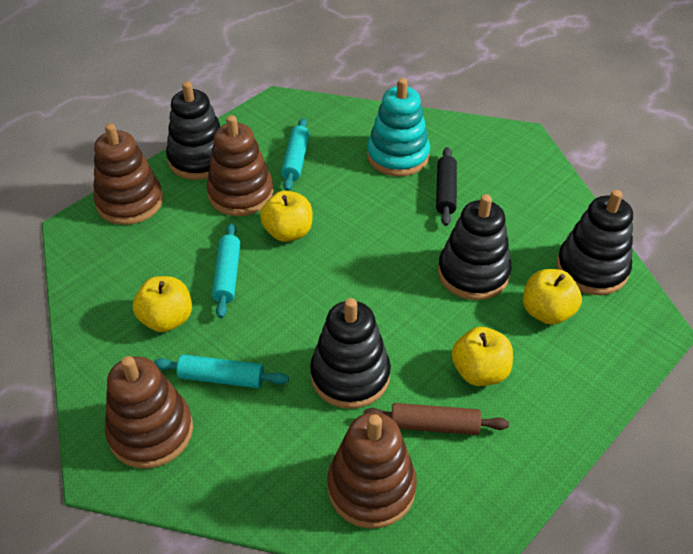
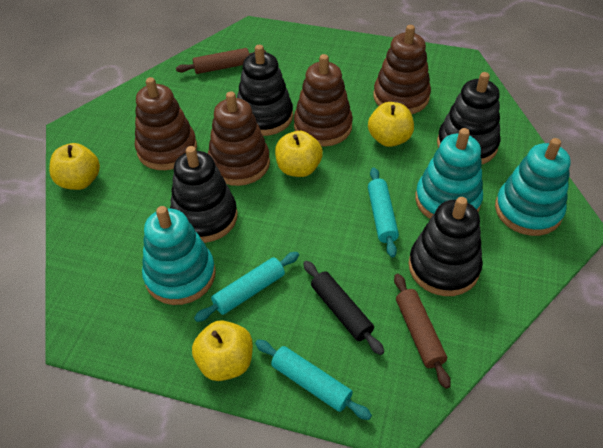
brown rolling pin: 1 -> 2
turquoise stacking toy: 1 -> 3

